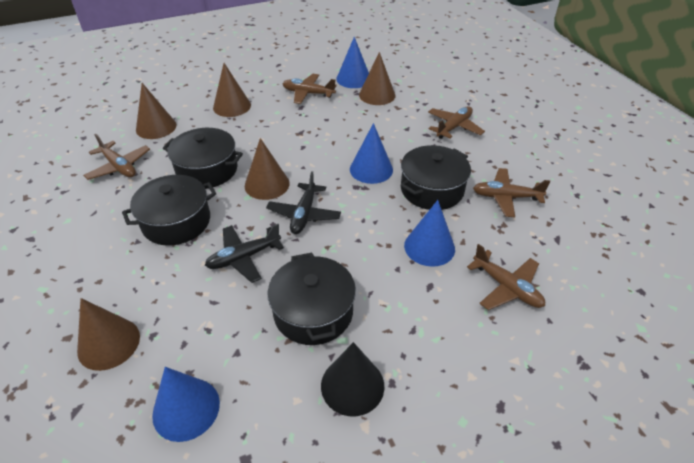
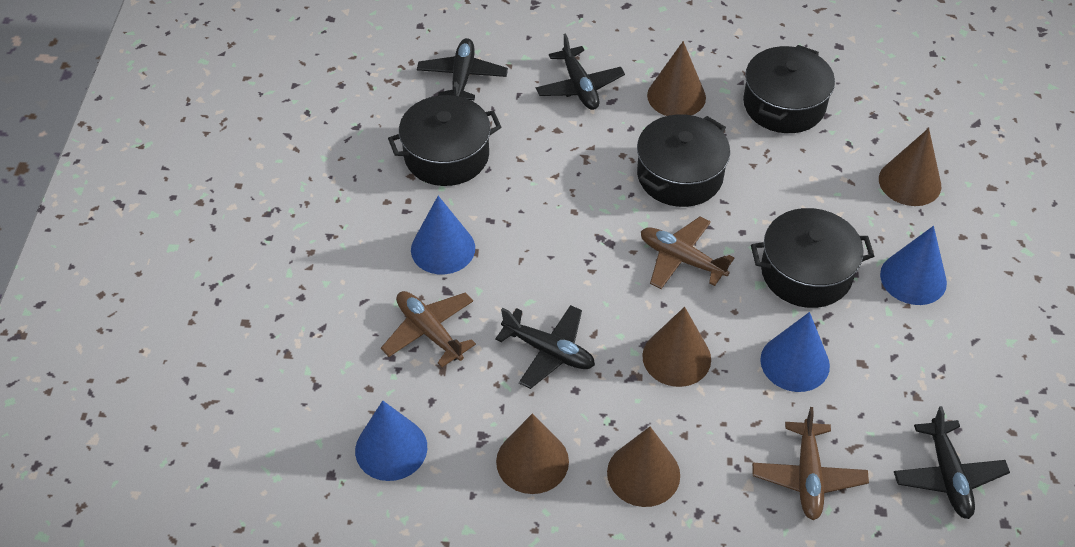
black cone: 1 -> 0
black plane: 2 -> 4
brown plane: 5 -> 3

